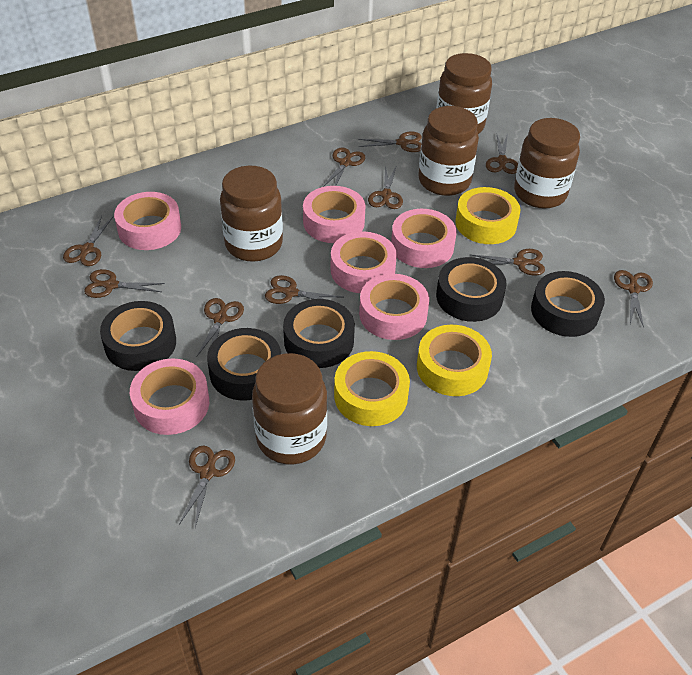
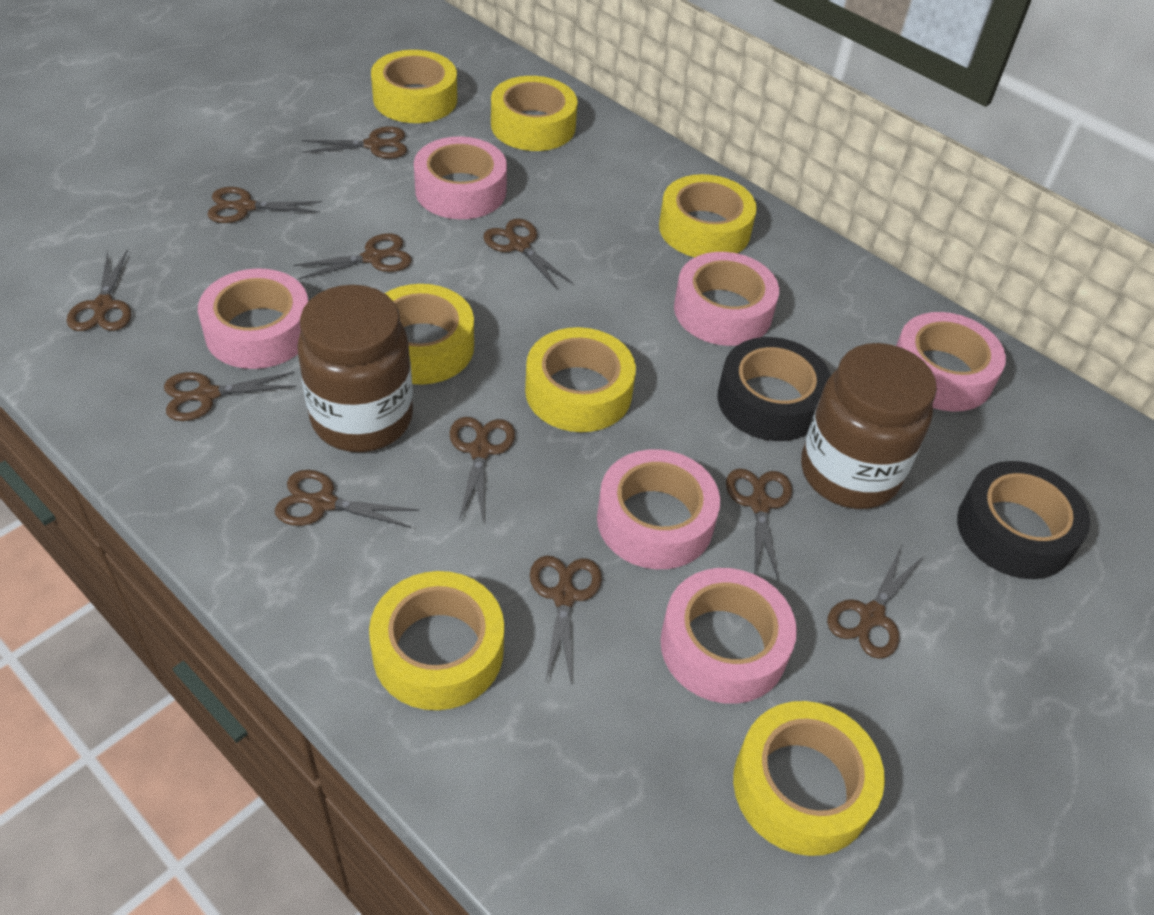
black tape: 5 -> 2
brown jar: 5 -> 2
yellow tape: 3 -> 7

